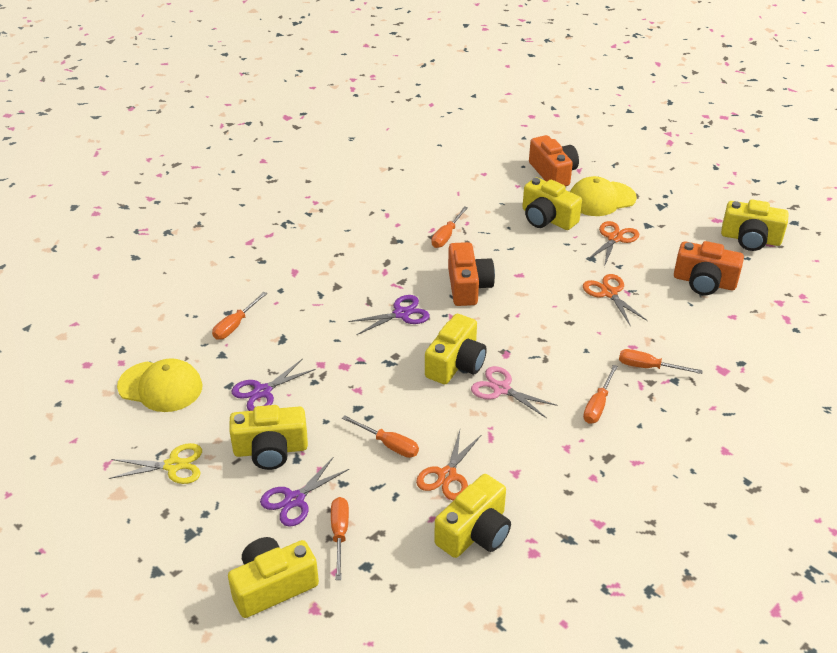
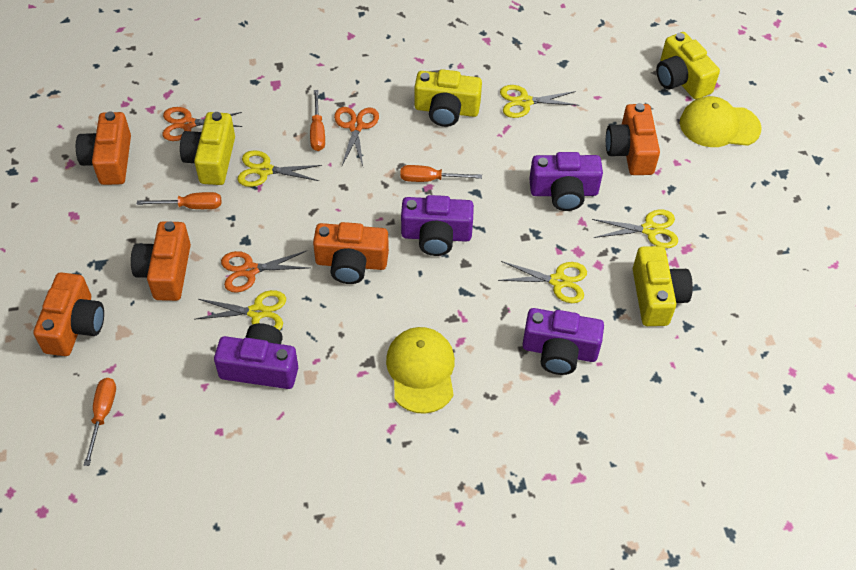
orange camera: 3 -> 5
orange screwdriver: 6 -> 4
pink scissors: 1 -> 0
purple camera: 0 -> 4
purple scissors: 3 -> 0
yellow camera: 6 -> 4
yellow scissors: 1 -> 5

